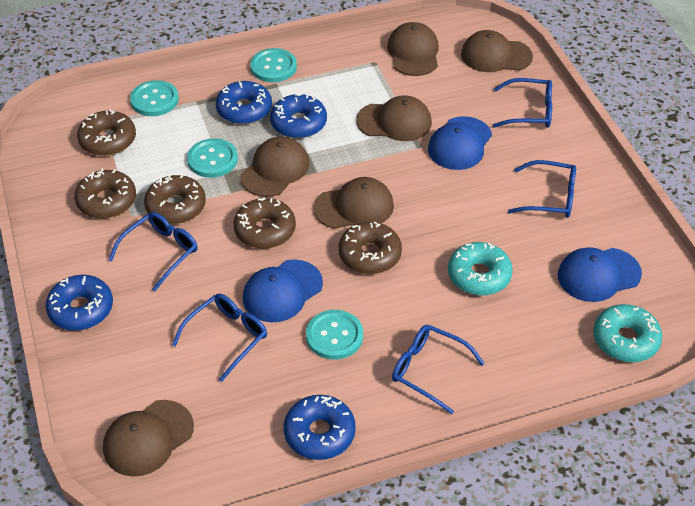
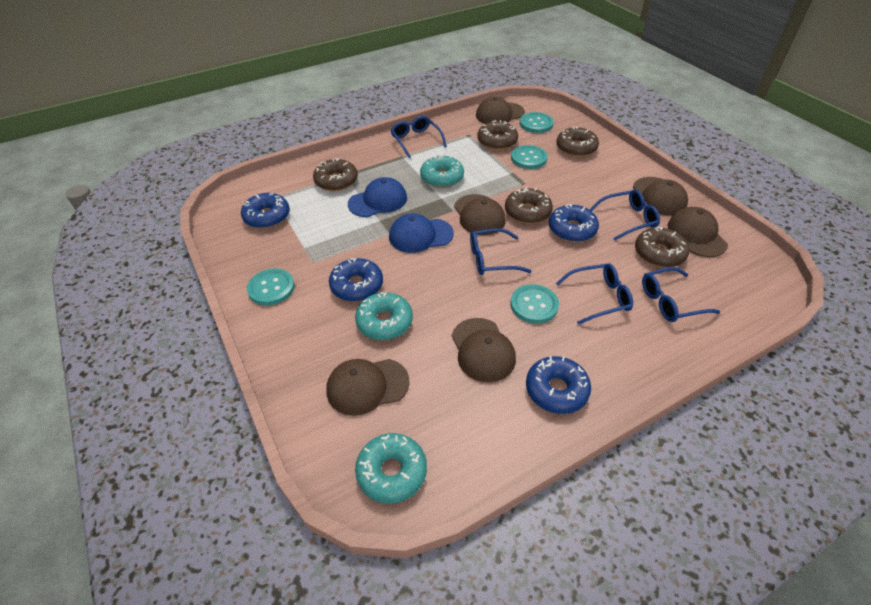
blue cap: 3 -> 2
turquoise donut: 2 -> 3

